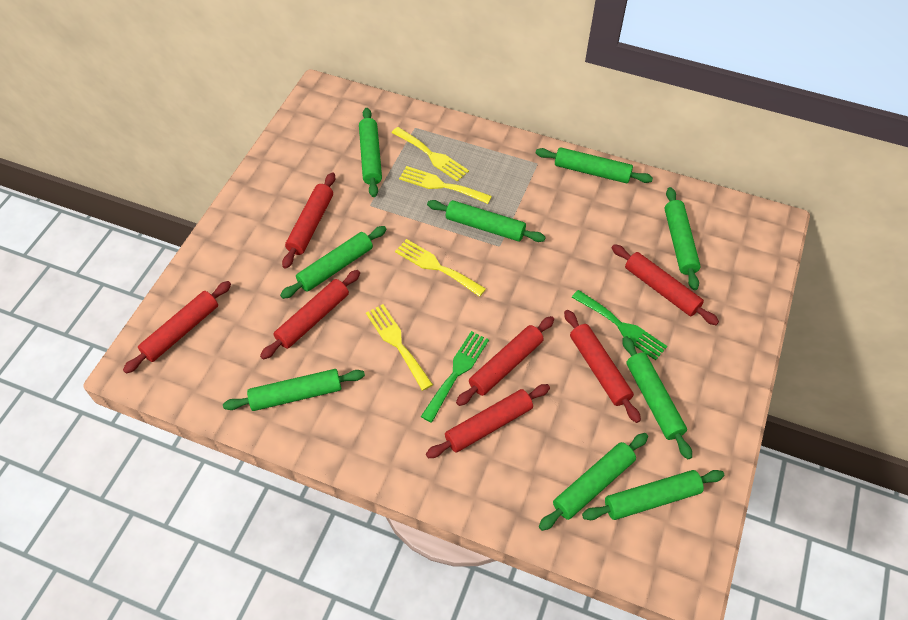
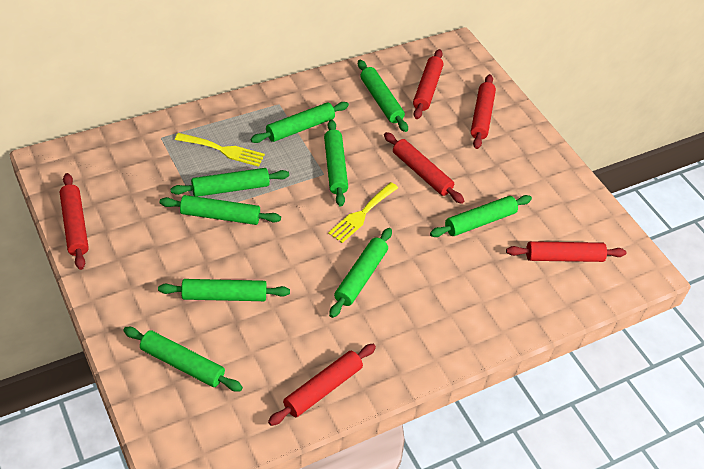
green fork: 2 -> 0
red rolling pin: 7 -> 6
yellow fork: 4 -> 2

